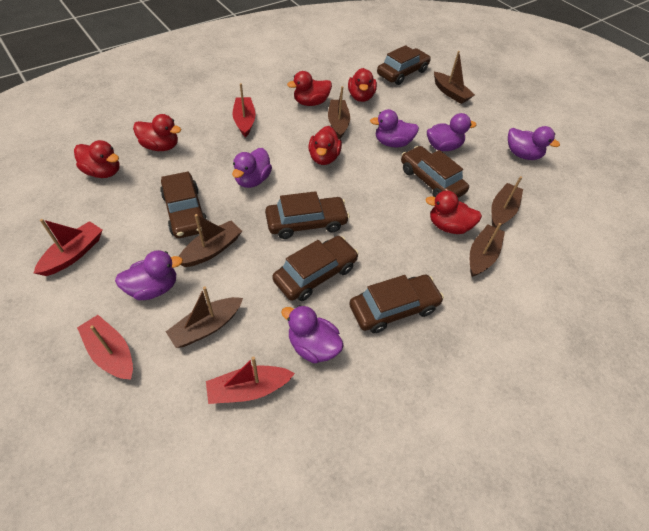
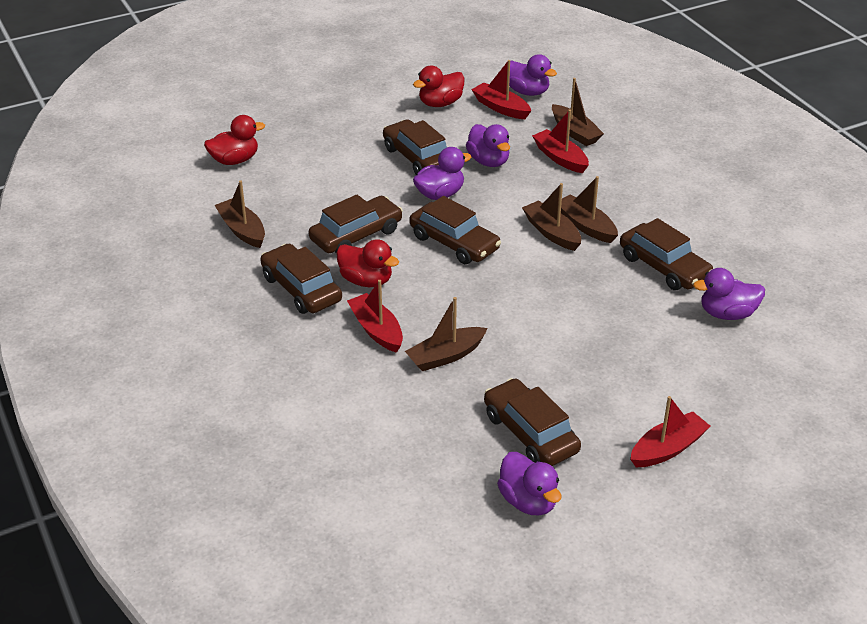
brown boat: 6 -> 5
purple duck: 6 -> 5
red duck: 6 -> 3

